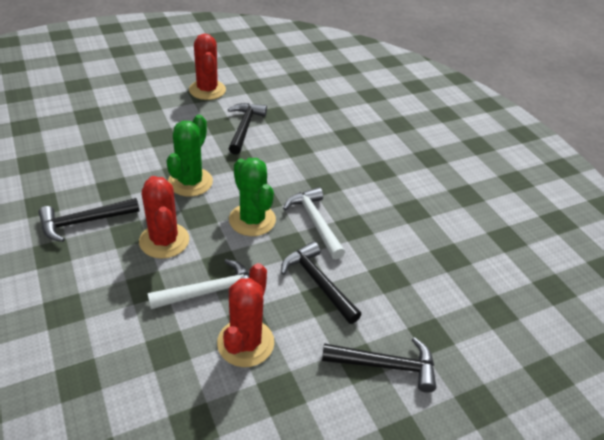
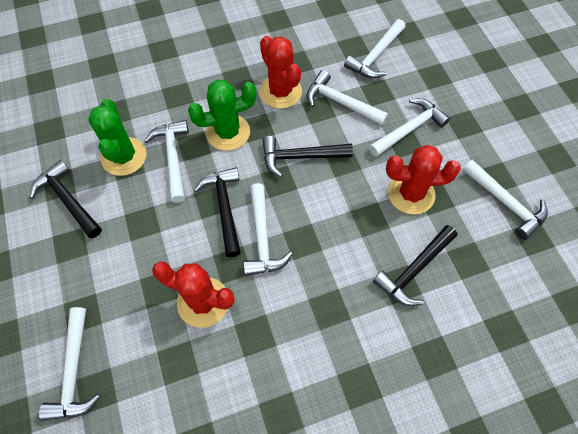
white hammer: 2 -> 7

